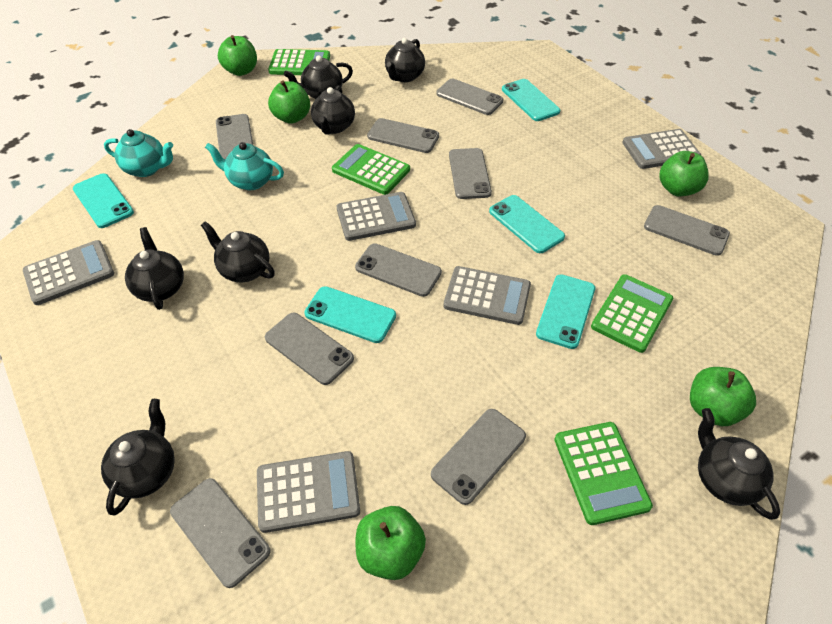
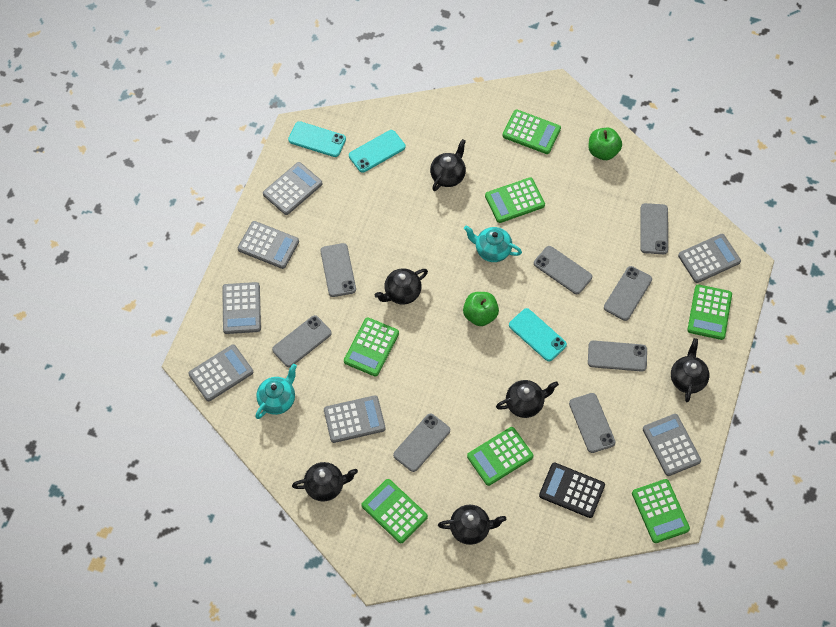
black calculator: 0 -> 1
black teapot: 7 -> 6
green apple: 5 -> 2
green calculator: 4 -> 7
grey calculator: 5 -> 7
grey phone: 9 -> 8
turquoise phone: 5 -> 3

